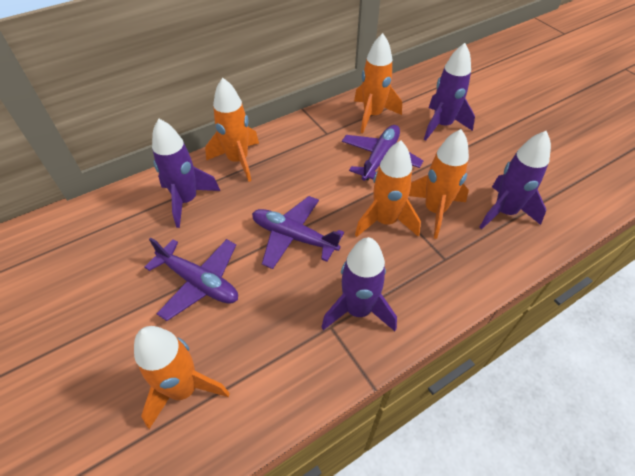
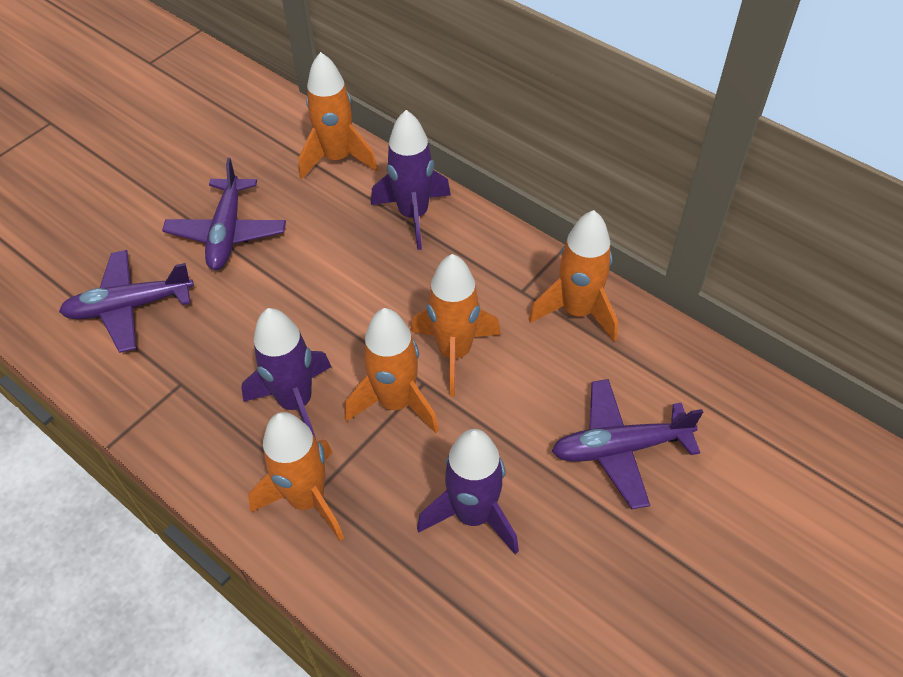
purple rocket: 4 -> 3

